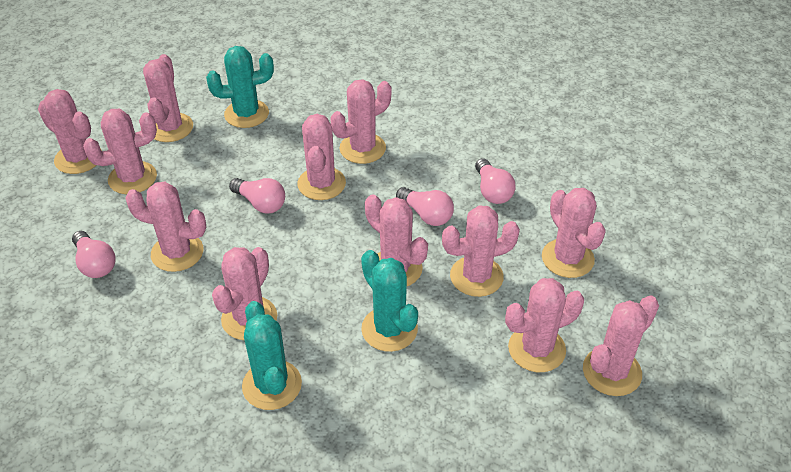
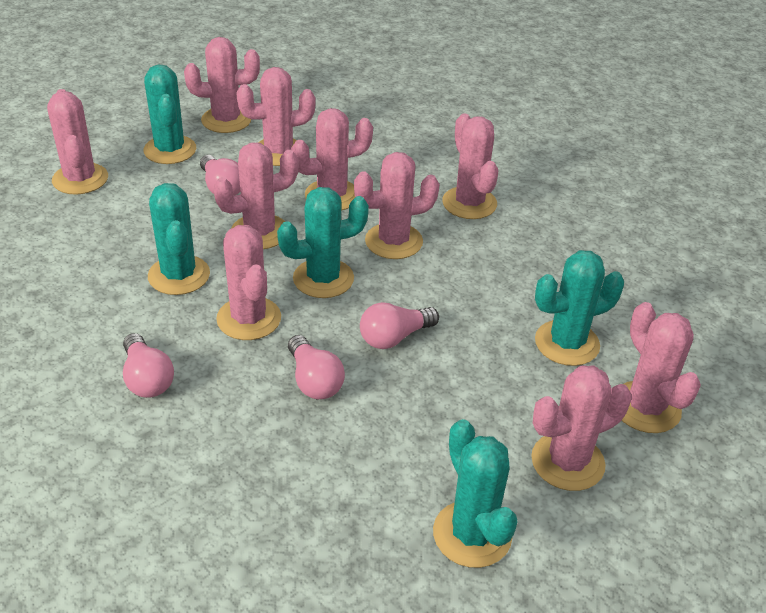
pink cactus: 12 -> 10
turquoise cactus: 3 -> 5

